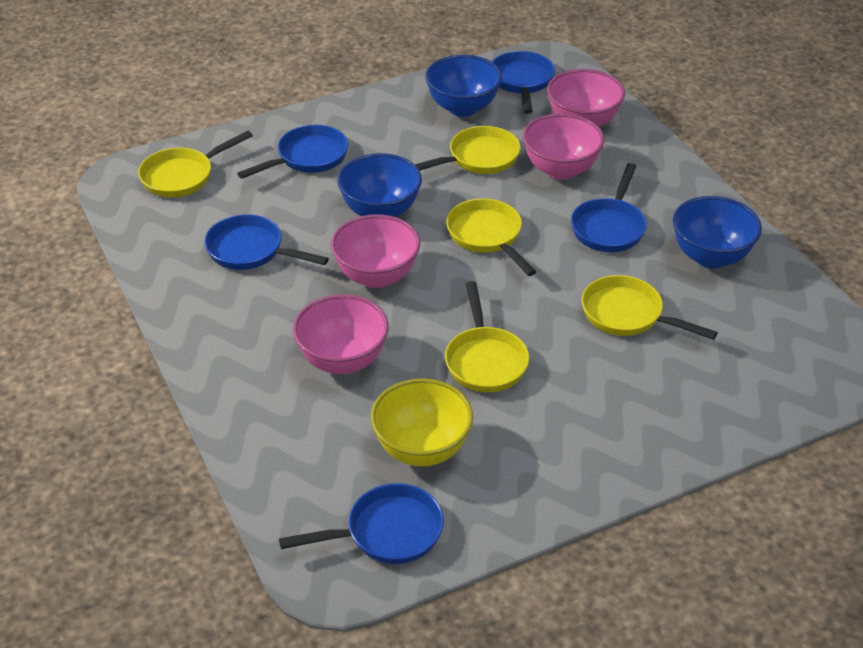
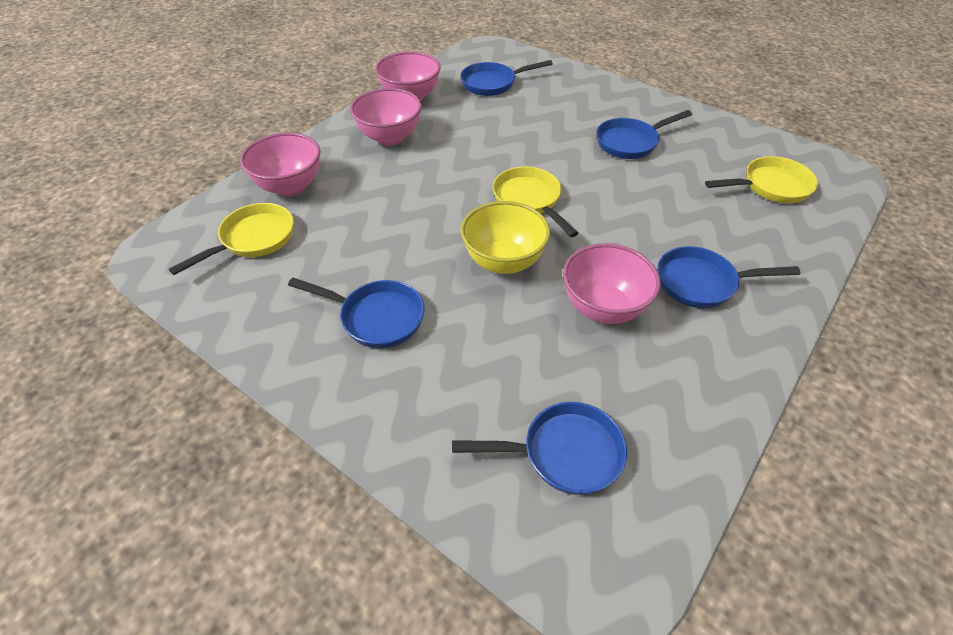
blue bowl: 3 -> 0
yellow pan: 5 -> 3

